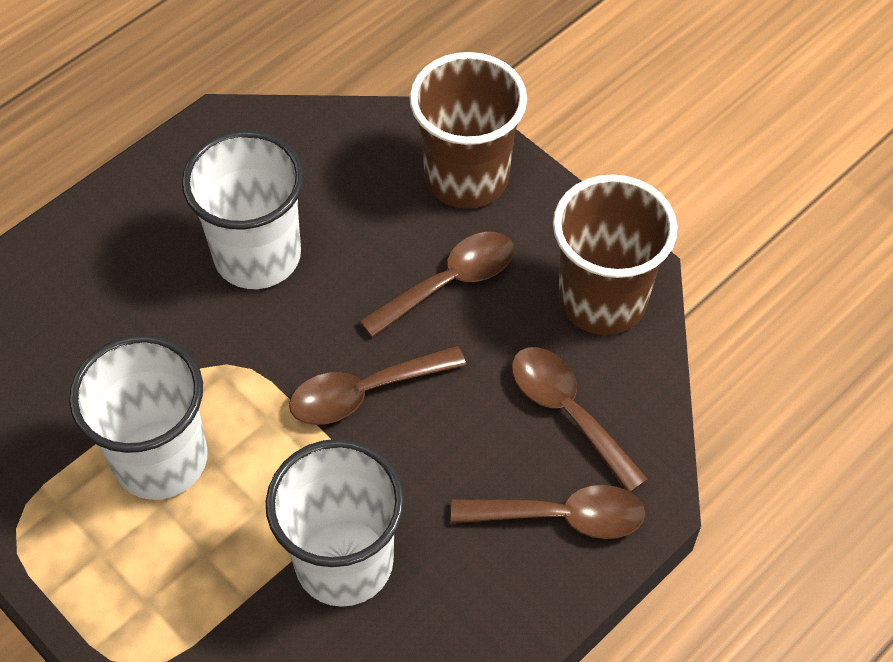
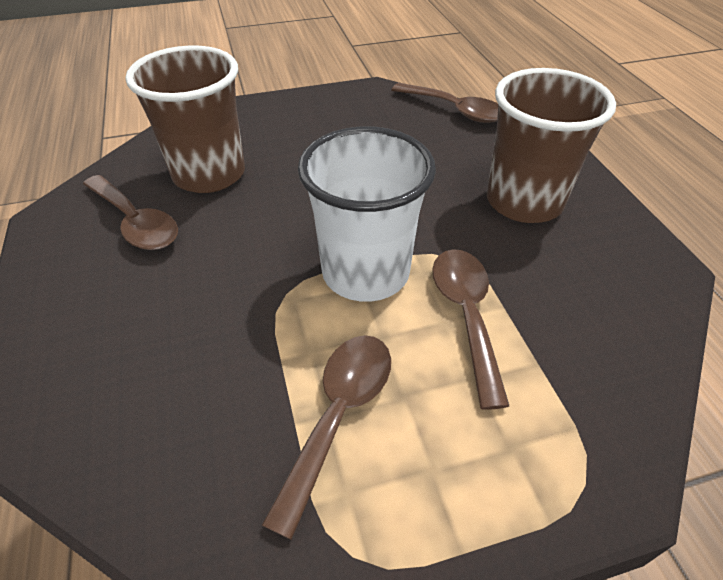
white cup: 3 -> 1

